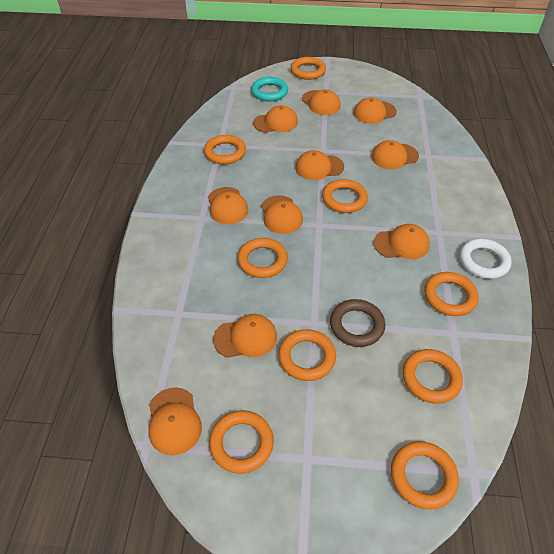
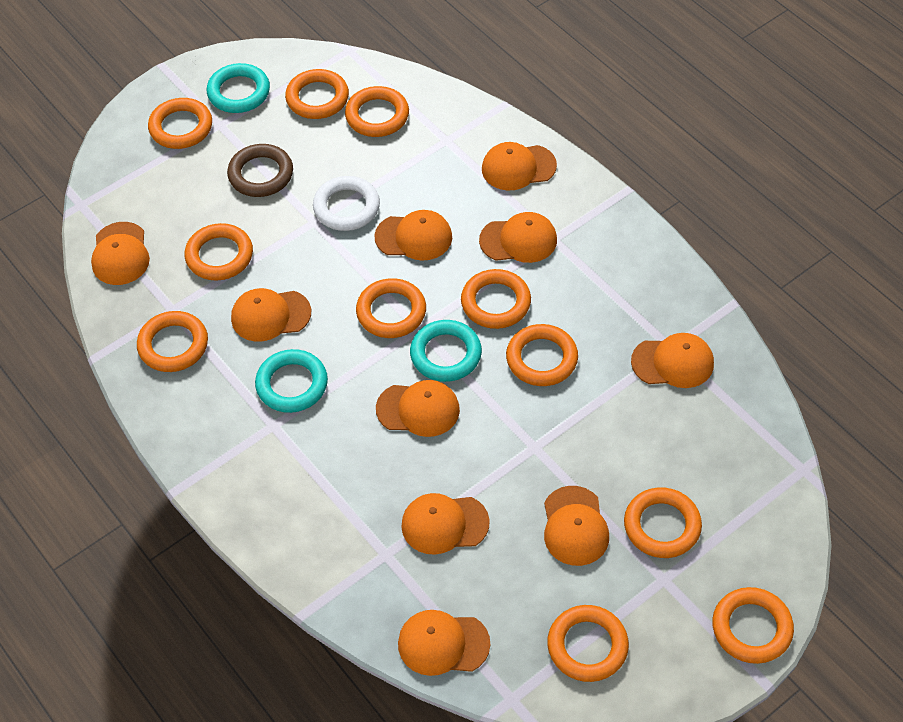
orange ring: 9 -> 11
turquoise ring: 1 -> 3

